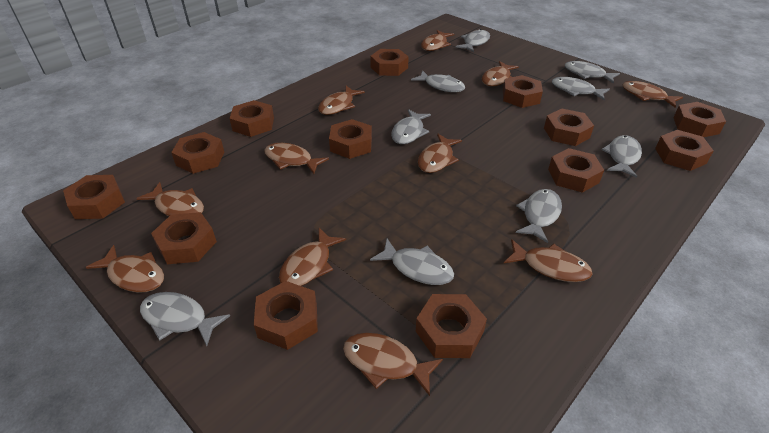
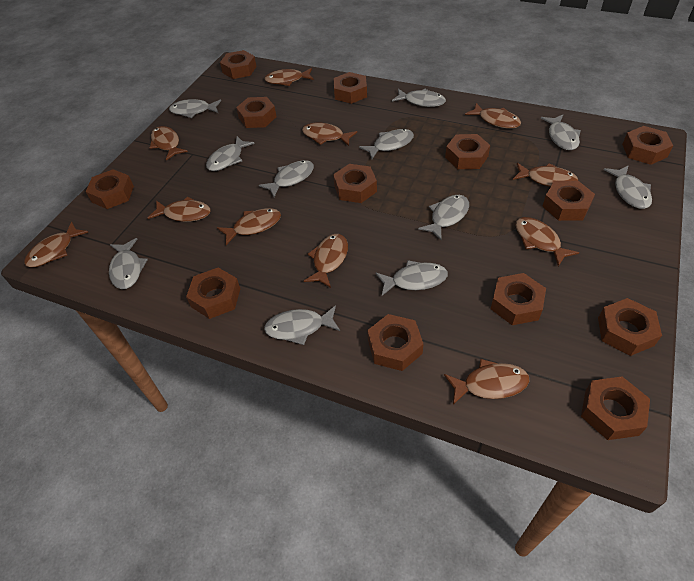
grey fish: 9 -> 11

